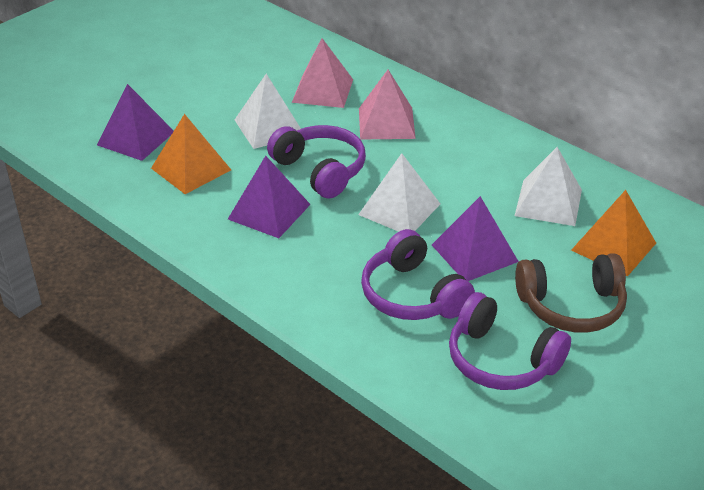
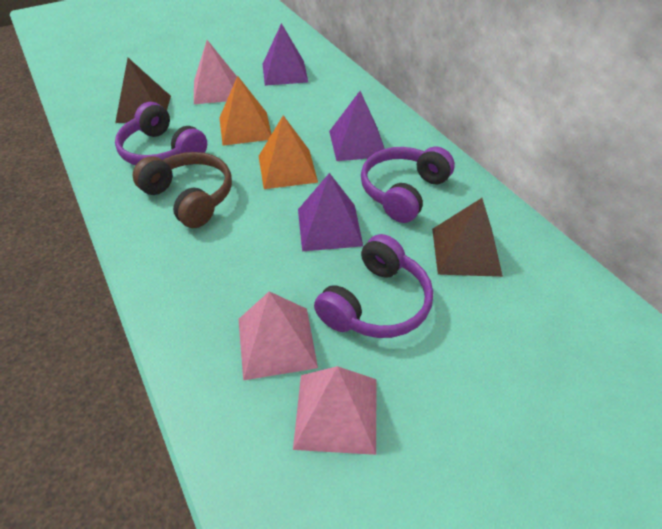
brown pyramid: 0 -> 2
pink pyramid: 2 -> 3
white pyramid: 3 -> 0

